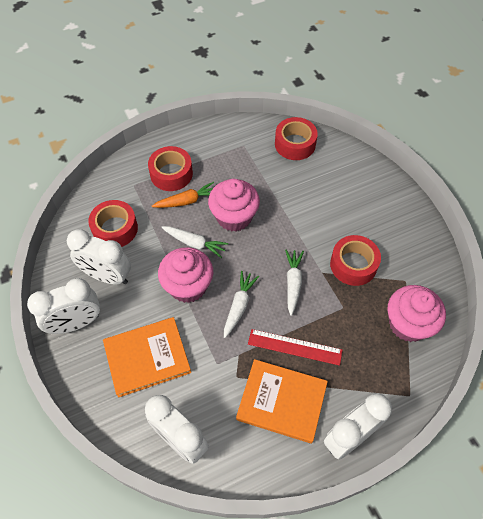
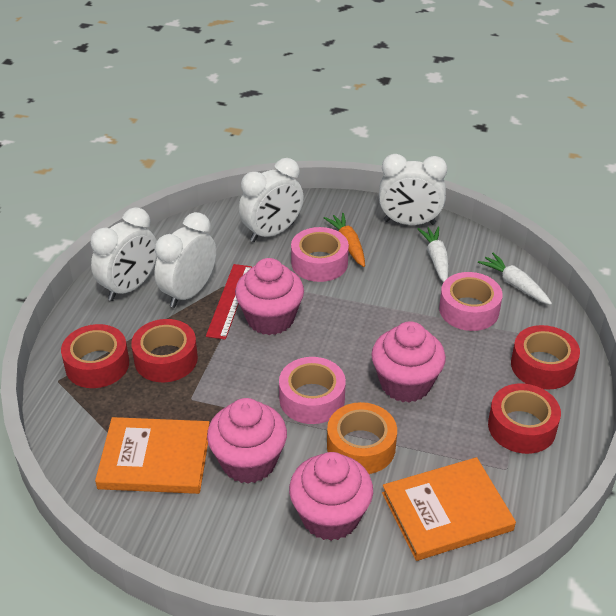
orange tape: 0 -> 1
pink cupcake: 3 -> 4
pink tape: 0 -> 3
white carrot: 3 -> 2

